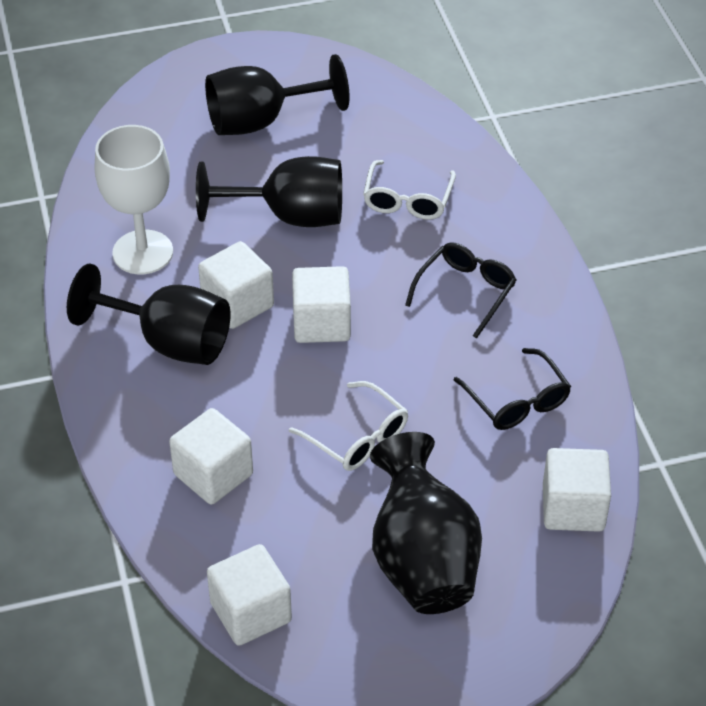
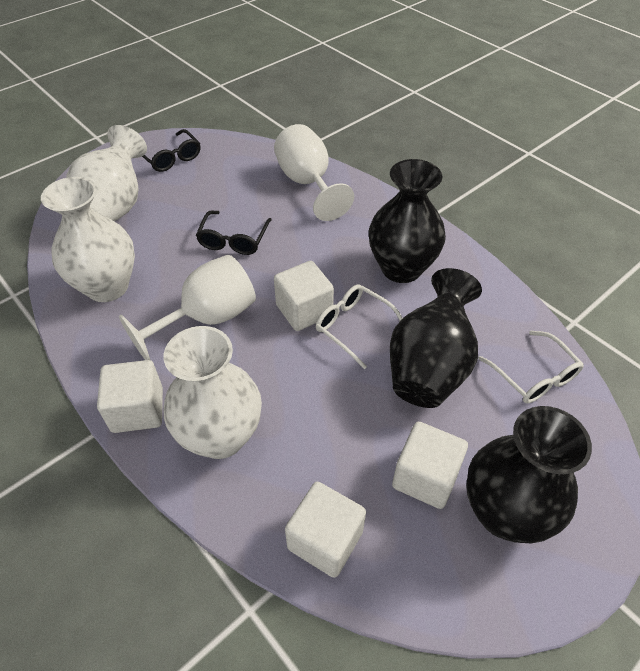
black goblet: 3 -> 0
black vase: 1 -> 3
white cube: 5 -> 4
white goblet: 1 -> 2
white vase: 0 -> 3

